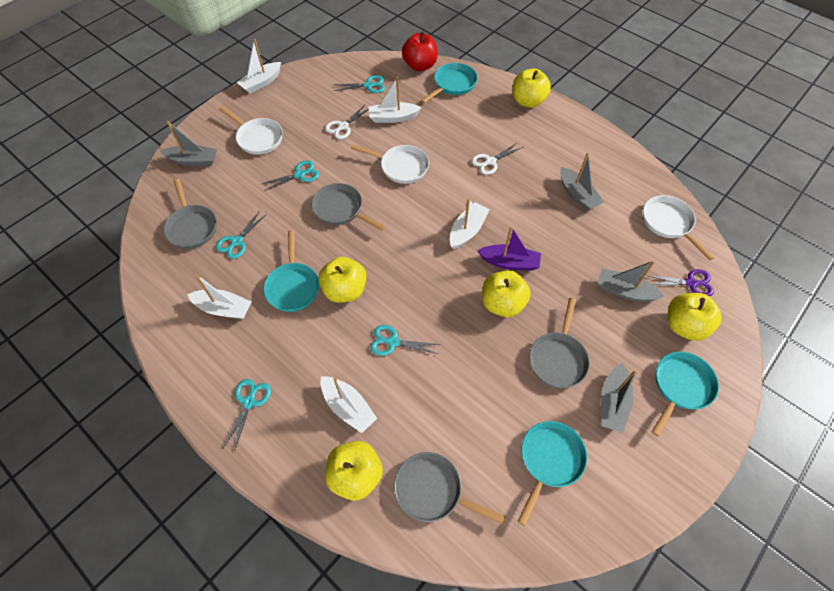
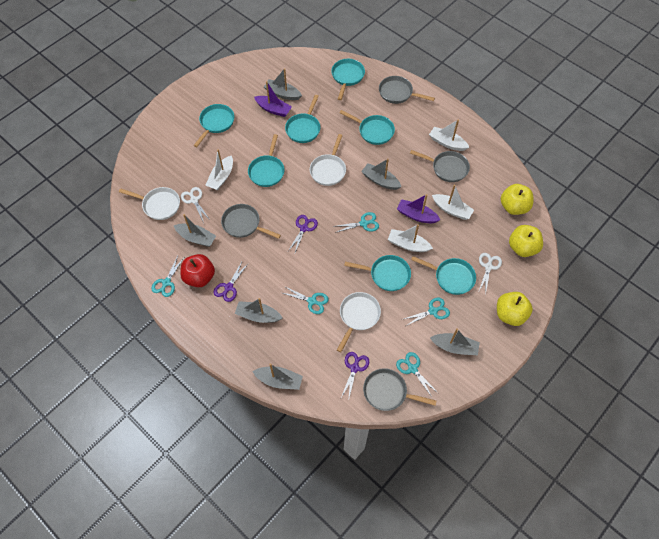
grey boat: 4 -> 6
purple boat: 1 -> 2
purple scissors: 1 -> 3
turquoise pan: 4 -> 7
white boat: 5 -> 4
yellow apple: 5 -> 3

